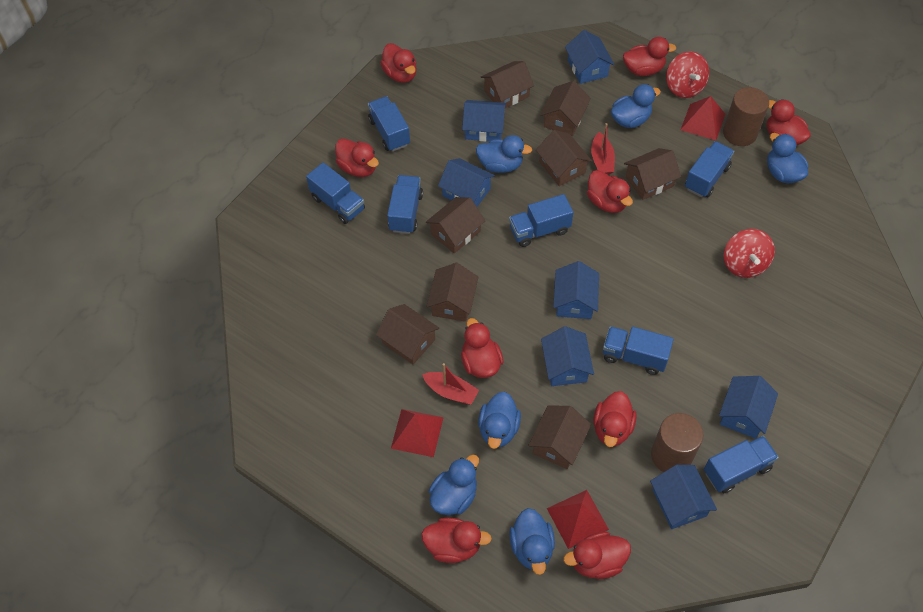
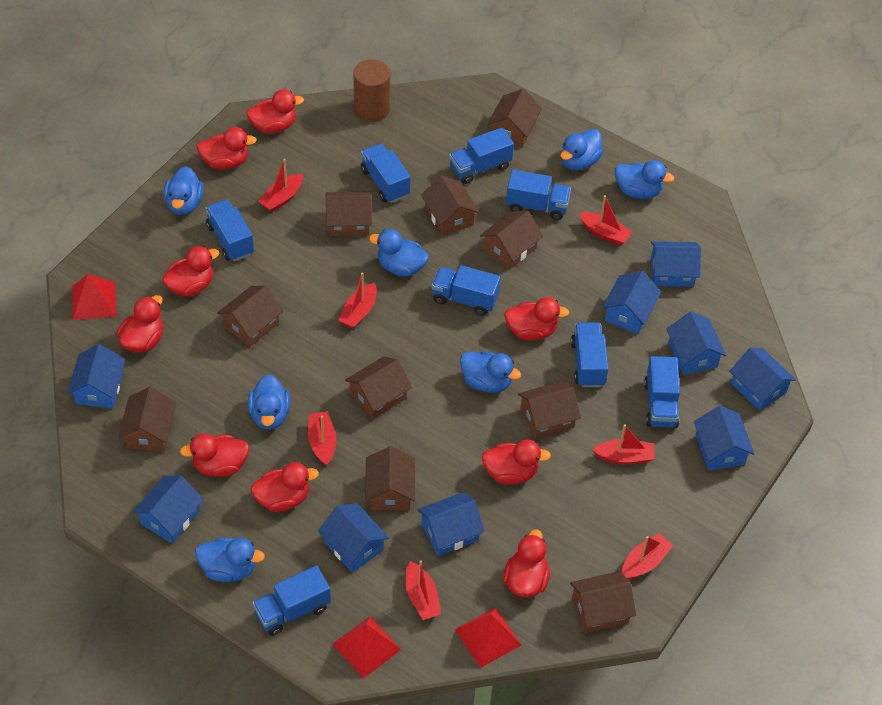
blue duck: 6 -> 7
blue house: 7 -> 9
blue truck: 7 -> 8
brown cylinder: 2 -> 1
brown house: 8 -> 10
red boat: 2 -> 7
red spinning top: 2 -> 0

